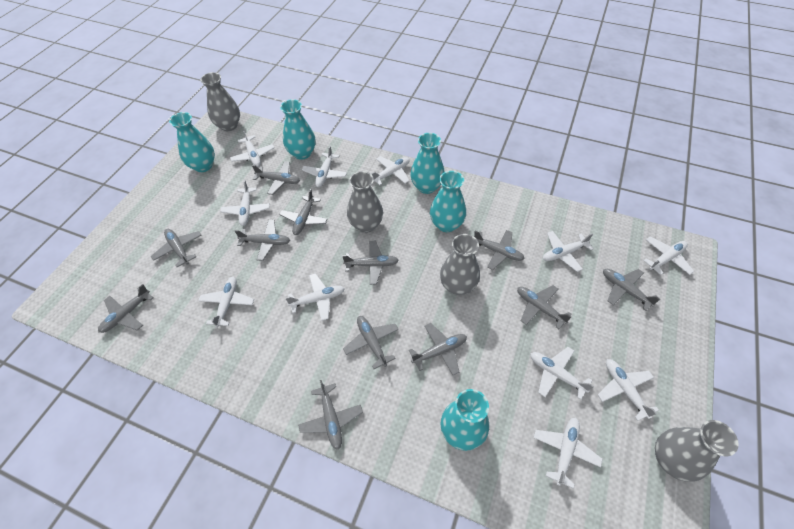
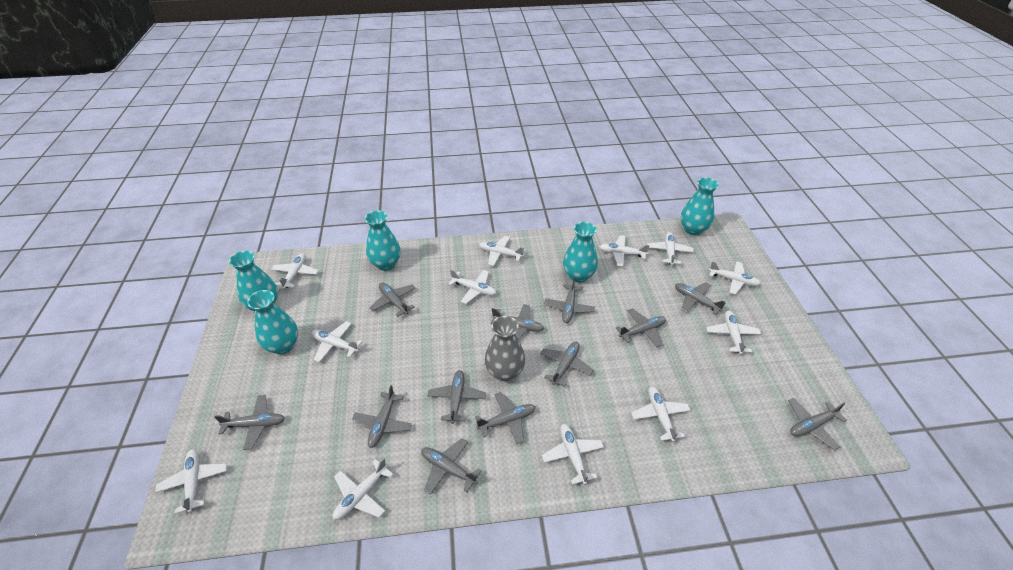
grey vase: 4 -> 1
white plane: 11 -> 12

